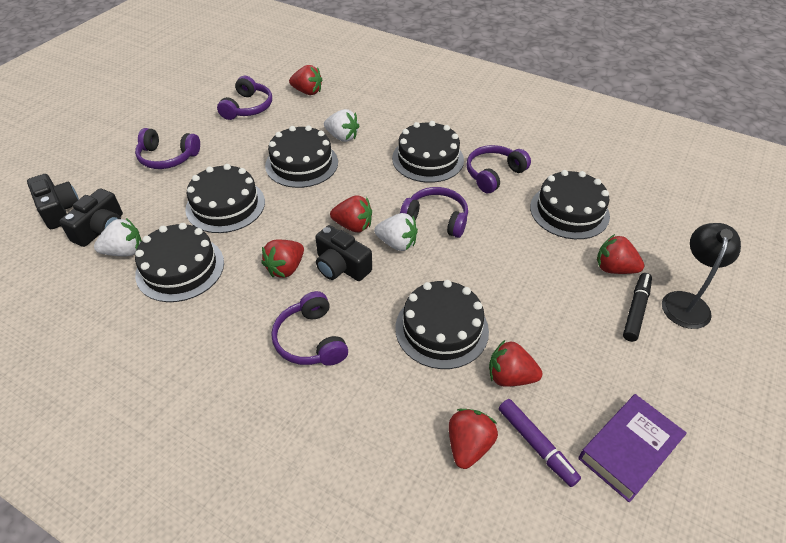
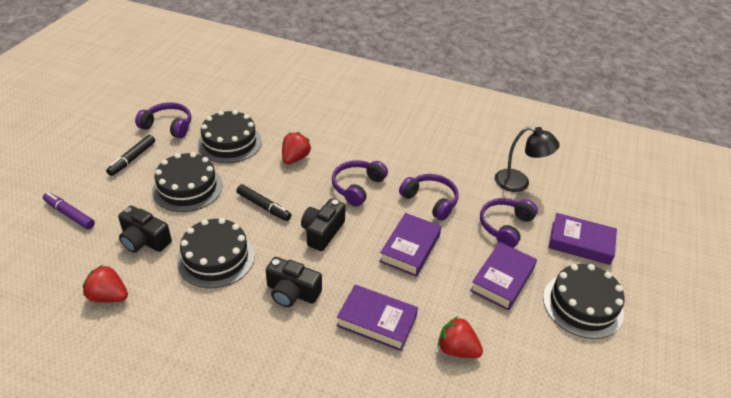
black cake: 6 -> 4
black marker: 1 -> 2
purple book: 1 -> 4
purple headphones: 5 -> 4
red strawberry: 6 -> 3
white strawberry: 3 -> 0

